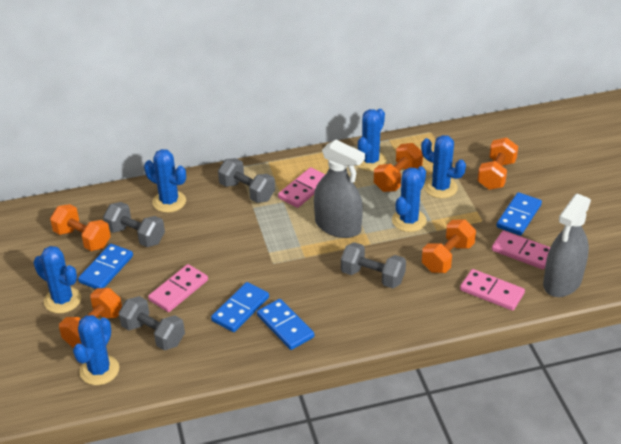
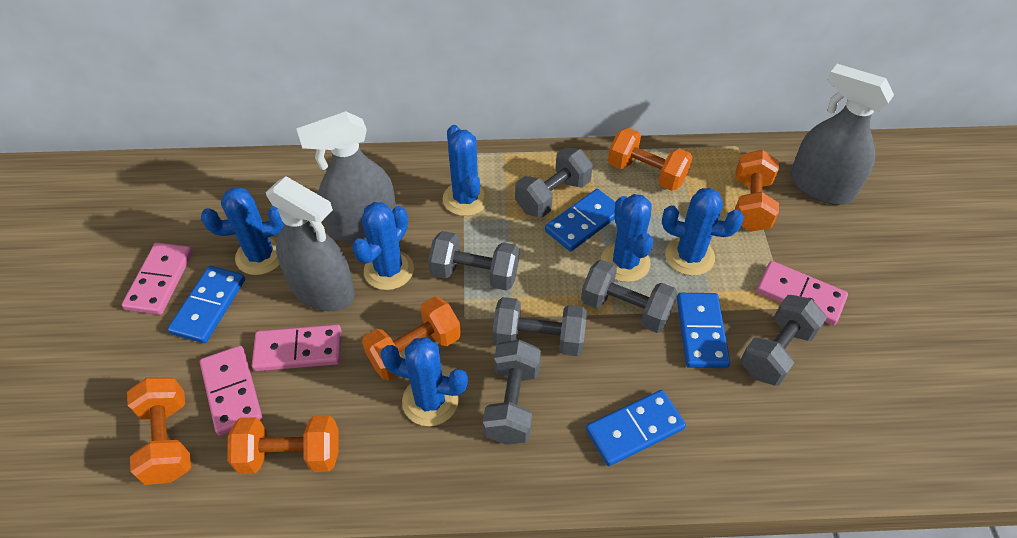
grey dumbbell: 4 -> 6
grey spray bottle: 2 -> 3

